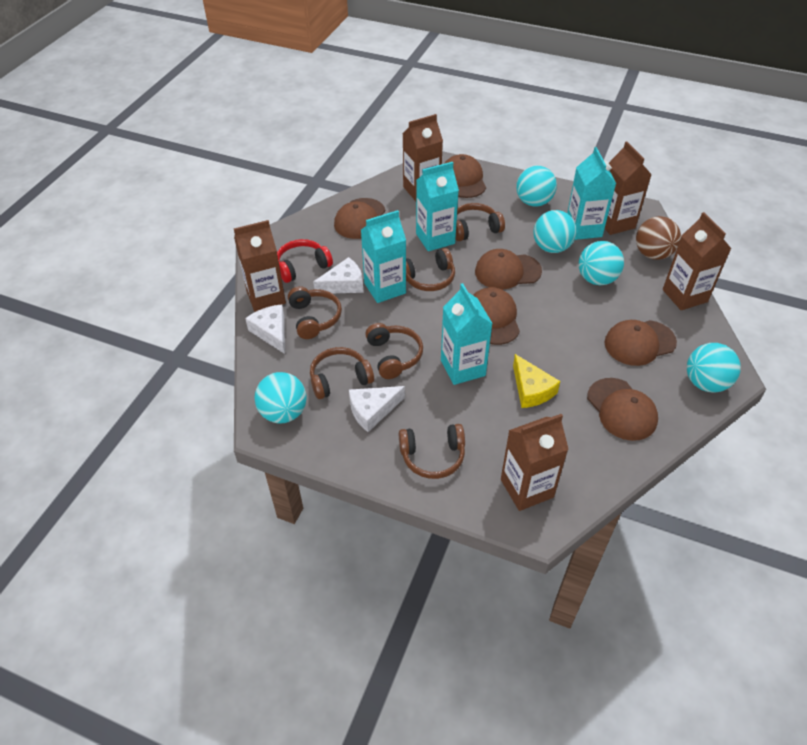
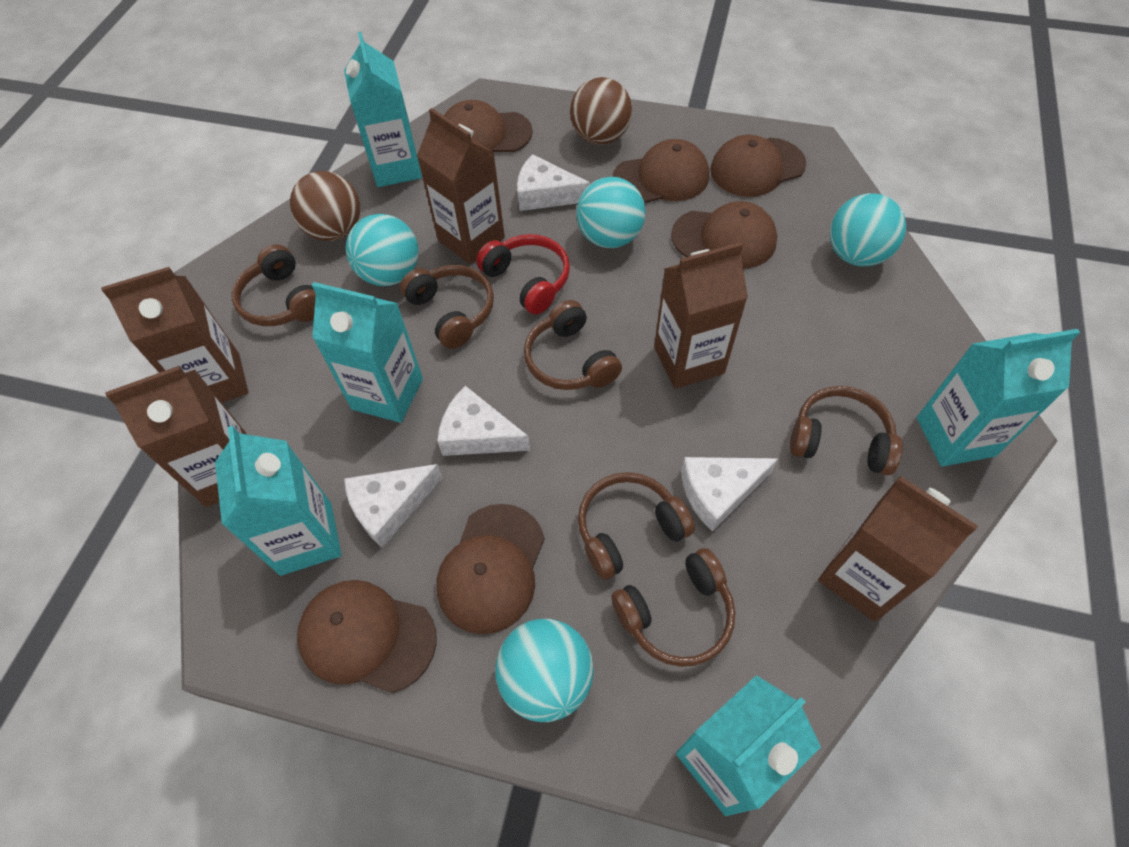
brown ball: 1 -> 2
turquoise ball: 5 -> 4
turquoise carton: 4 -> 5
white cheese: 3 -> 4
yellow cheese: 1 -> 0

